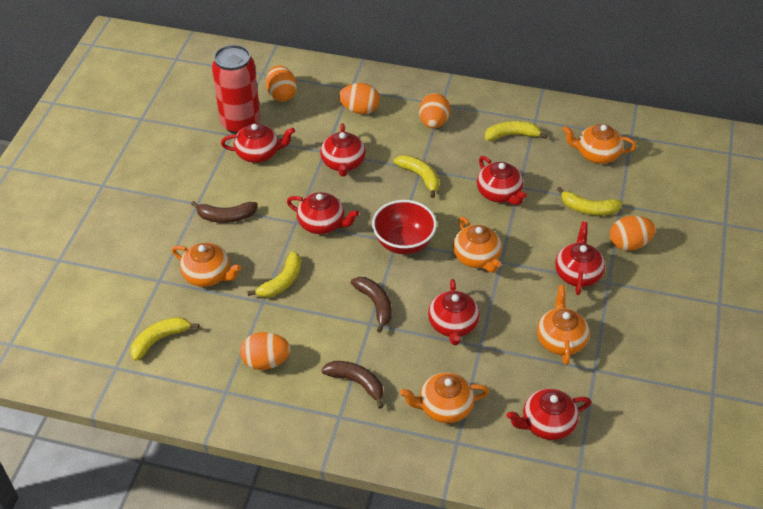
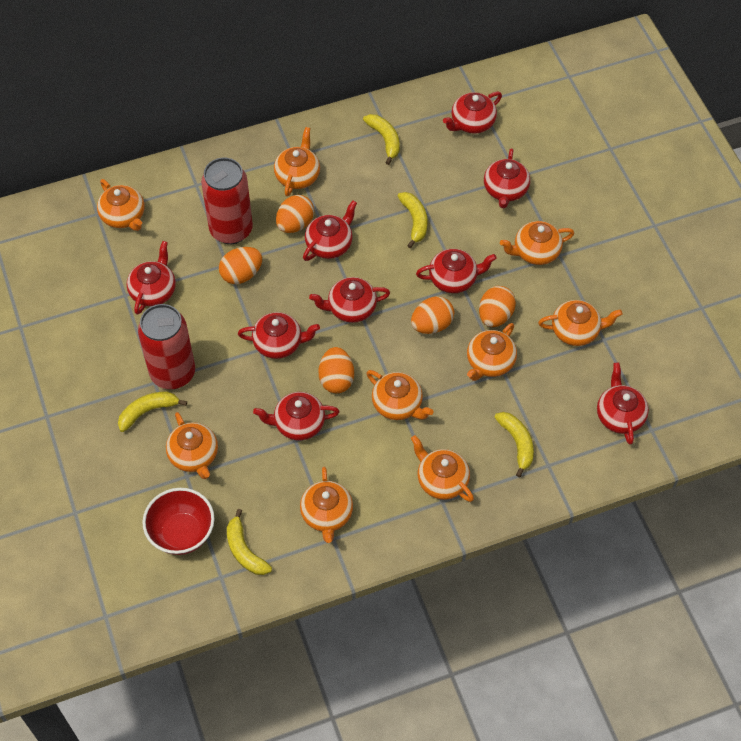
brown banana: 3 -> 0
orange teapot: 5 -> 9
red can: 1 -> 2
red teapot: 7 -> 9

